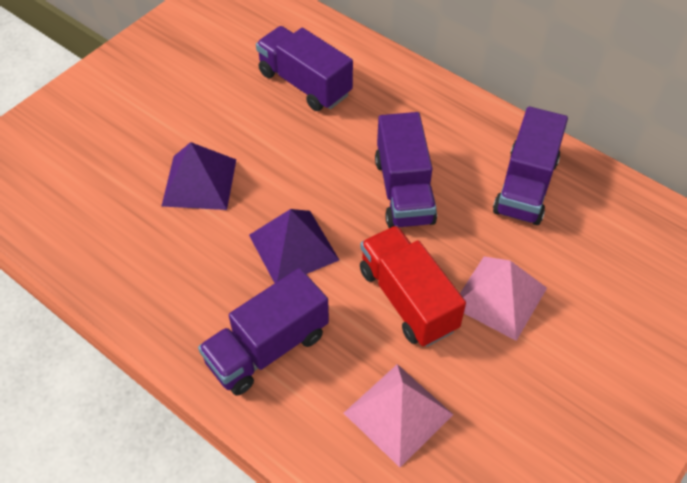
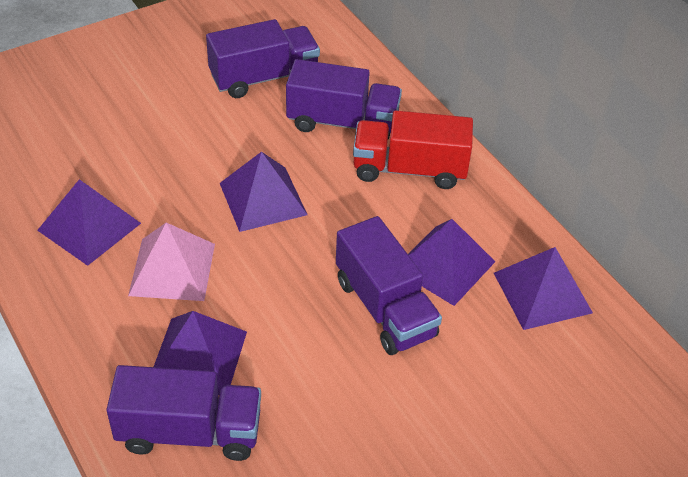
pink pyramid: 2 -> 1
purple pyramid: 2 -> 5

